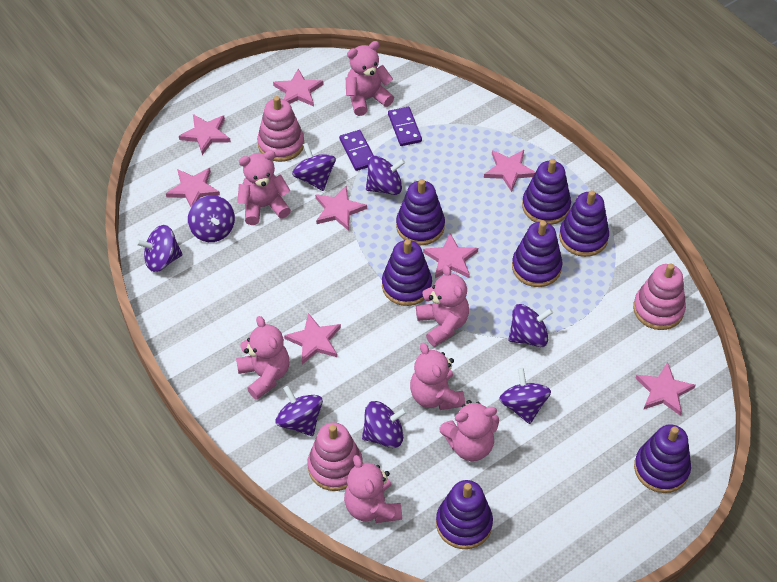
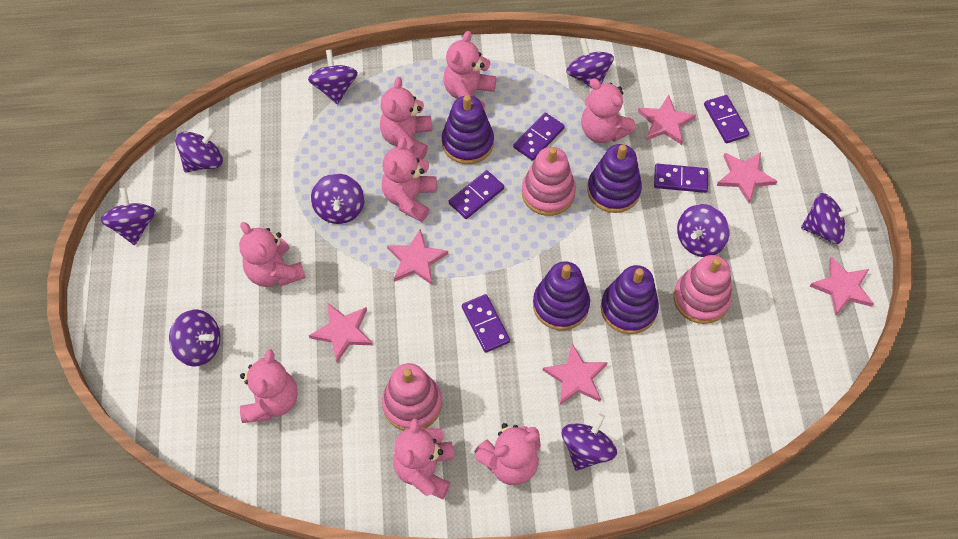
pink star: 8 -> 6
pink teddy bear: 7 -> 8
purple domino: 2 -> 5
purple spinning top: 8 -> 9
purple stacking toy: 7 -> 4

